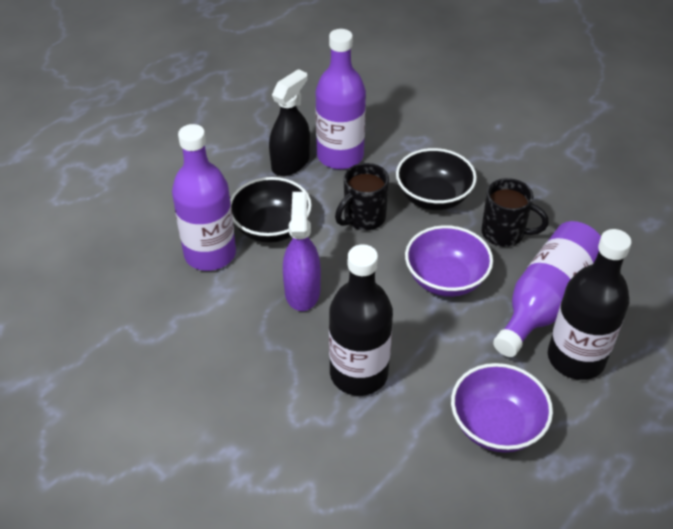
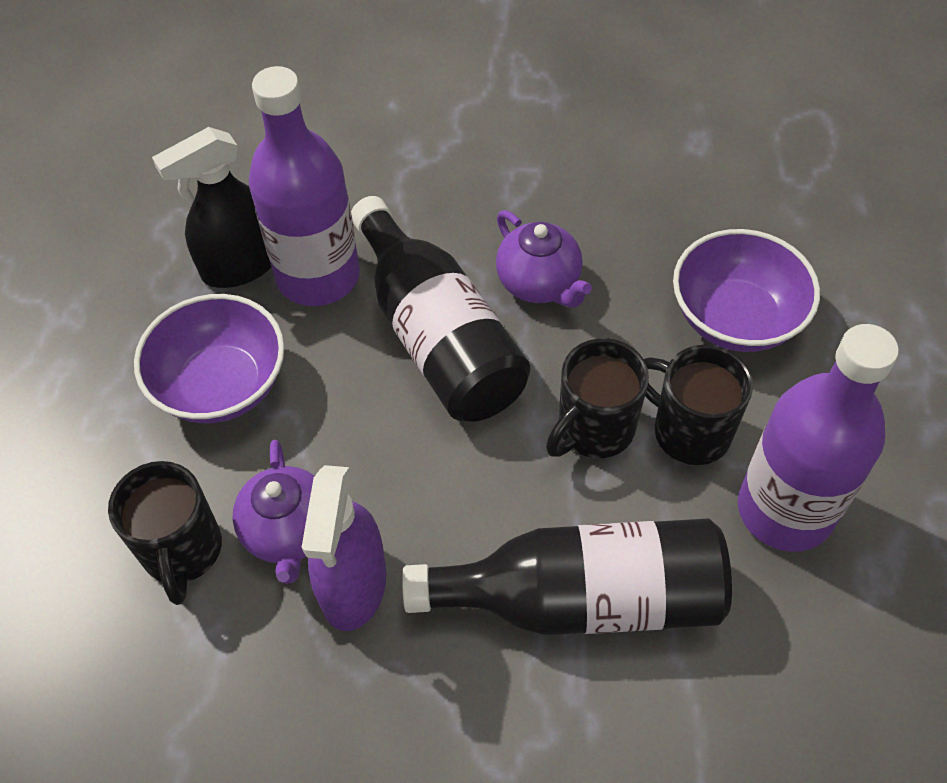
black bowl: 2 -> 0
black mug: 2 -> 3
purple bottle: 3 -> 2
purple teapot: 0 -> 2

